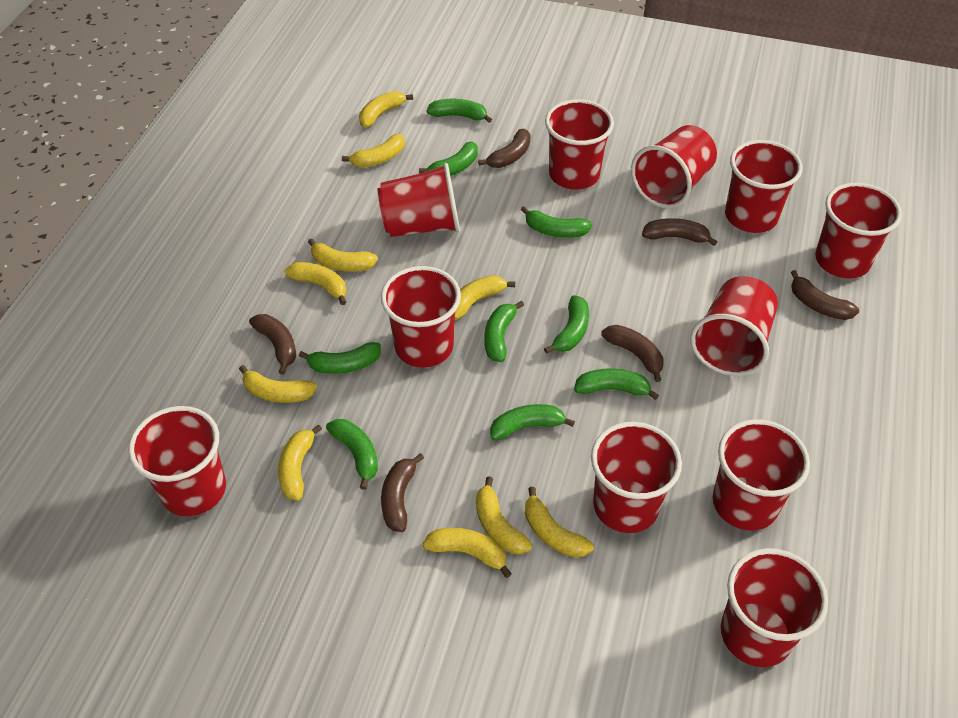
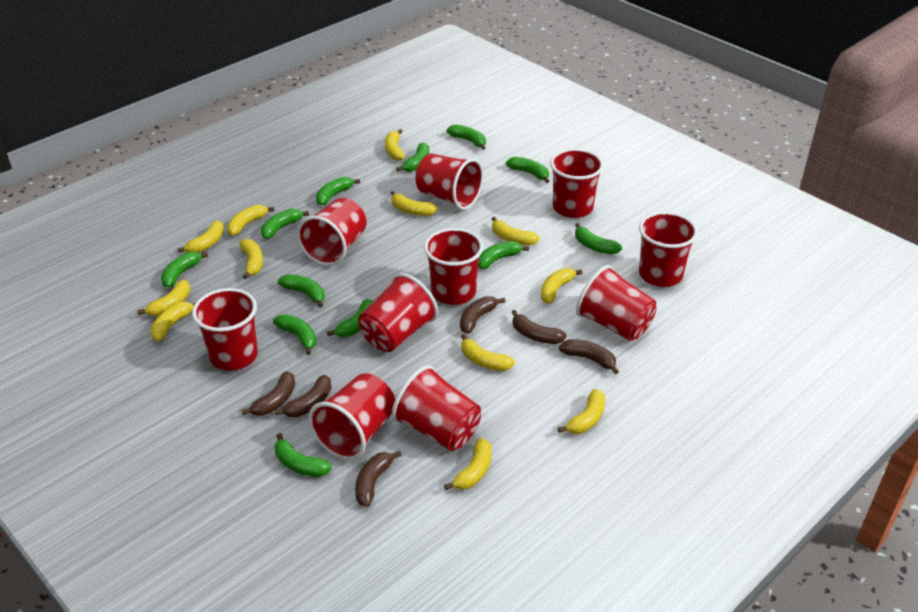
green banana: 9 -> 12
red cup: 11 -> 10
yellow banana: 10 -> 12

